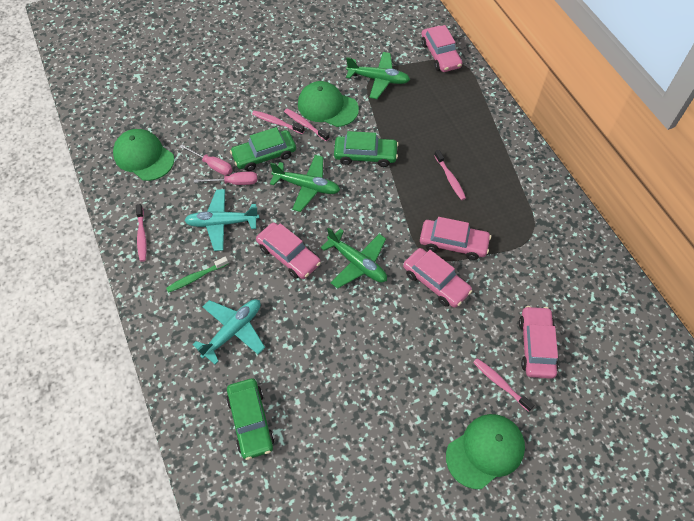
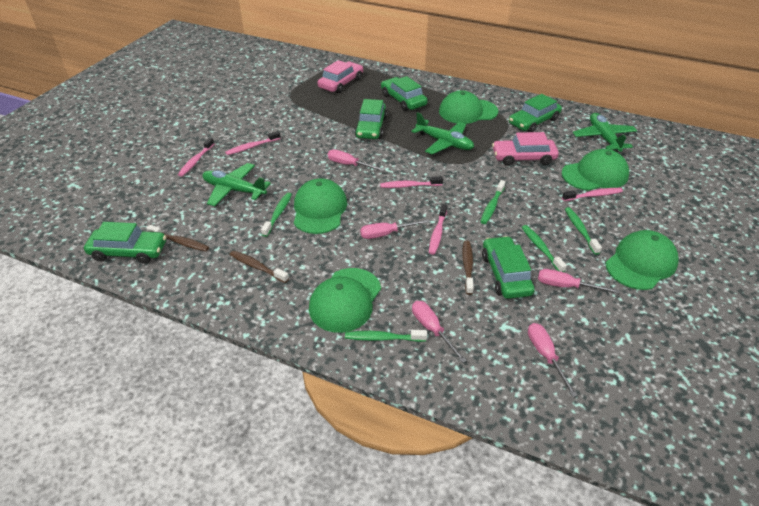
brown toothbrush: 0 -> 3
green cap: 3 -> 5
green car: 3 -> 5
green toothbrush: 1 -> 5
pink car: 5 -> 2
pink screwdriver: 2 -> 5
turquoise plane: 2 -> 0

